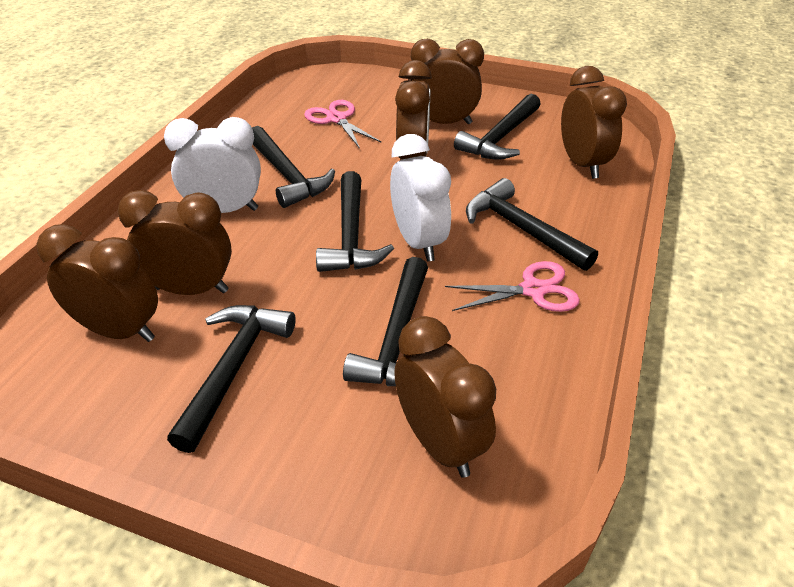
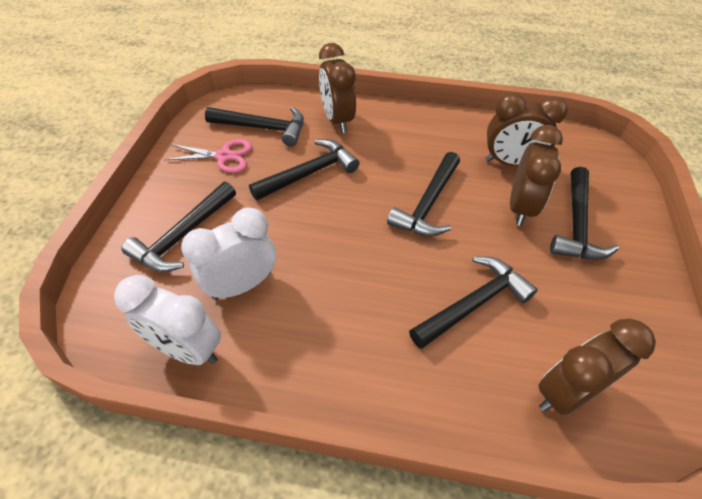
brown clock: 6 -> 4
pink scissors: 2 -> 1

